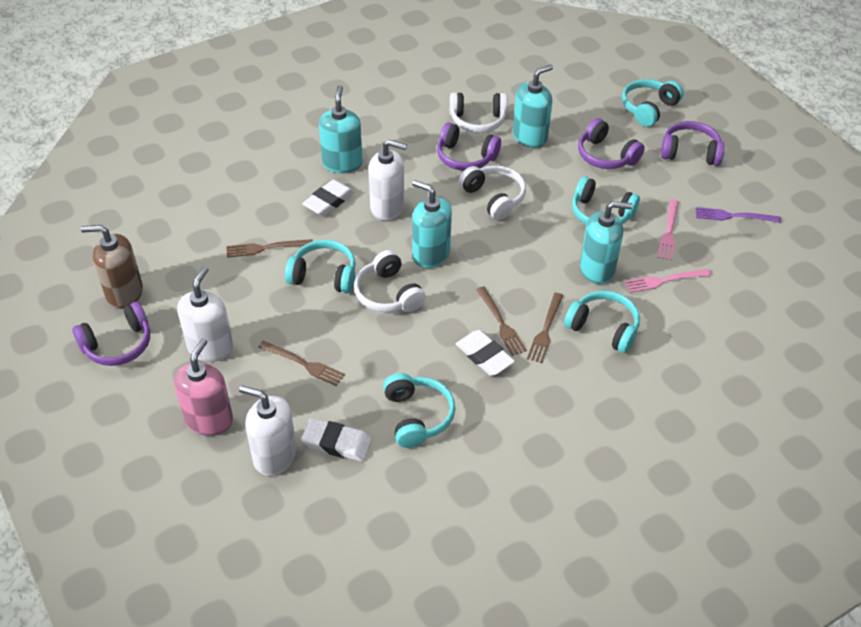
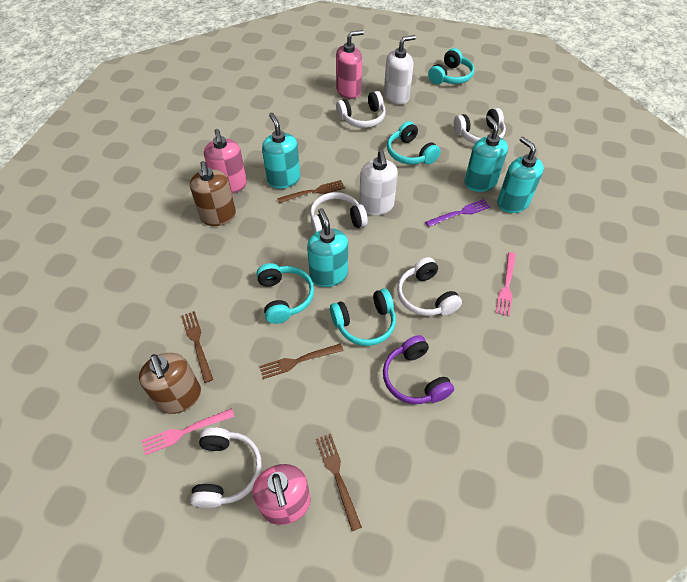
brown soap dispenser: 1 -> 2
pink soap dispenser: 1 -> 3
purple headphones: 4 -> 1
turquoise headphones: 5 -> 4
white eraser: 3 -> 0
white headphones: 3 -> 5
white soap dispenser: 3 -> 2

